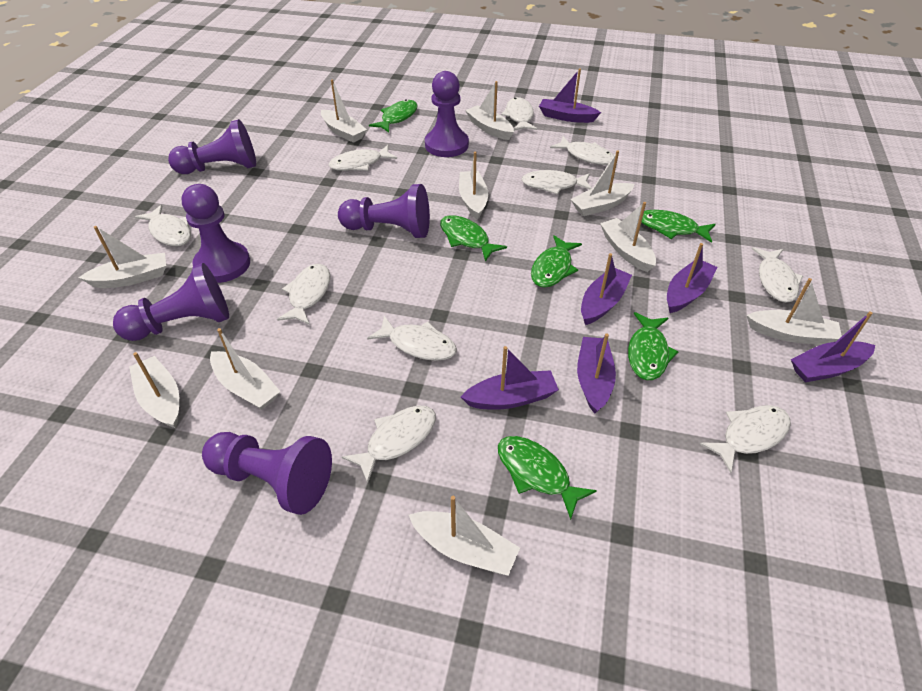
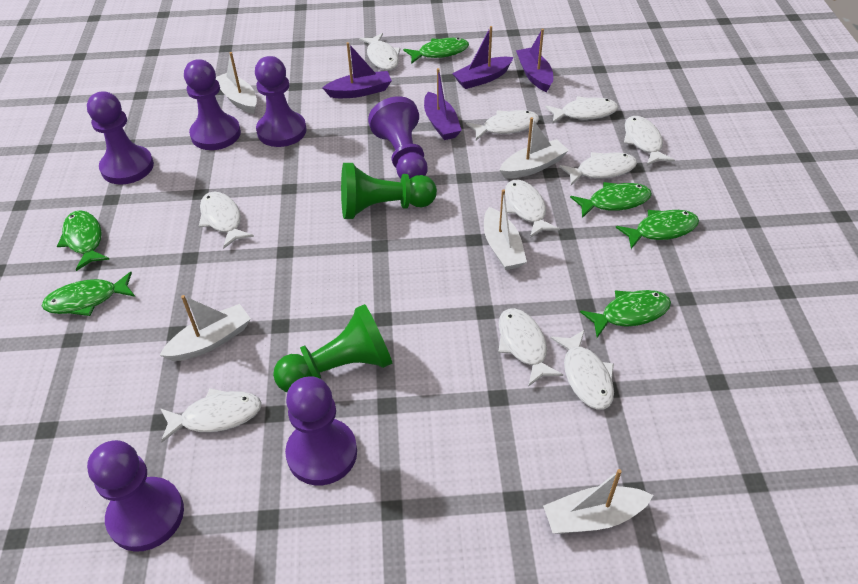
green pawn: 0 -> 2
purple boat: 6 -> 4
white boat: 10 -> 5

